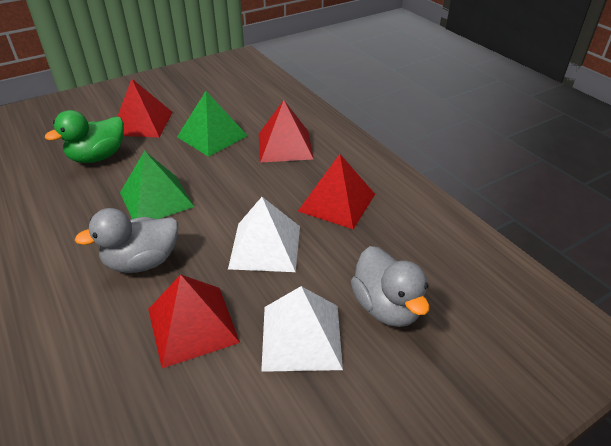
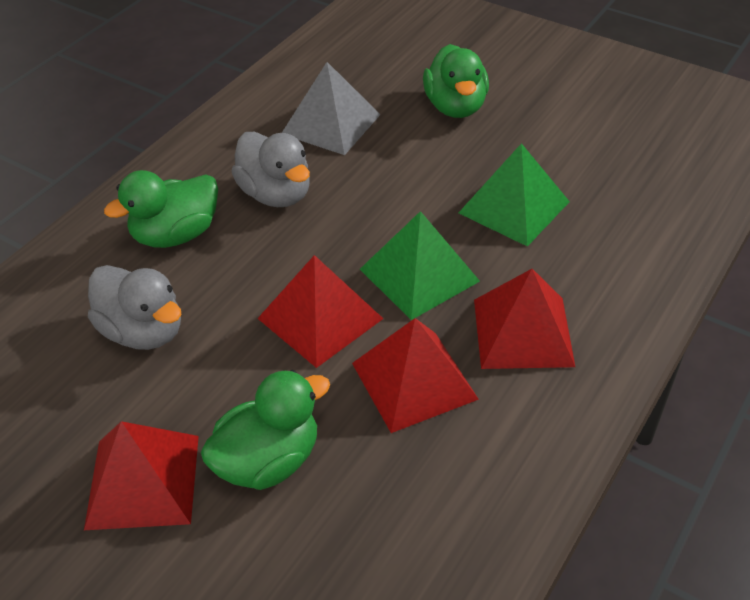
green duck: 1 -> 3
grey pyramid: 0 -> 1
white pyramid: 2 -> 0

